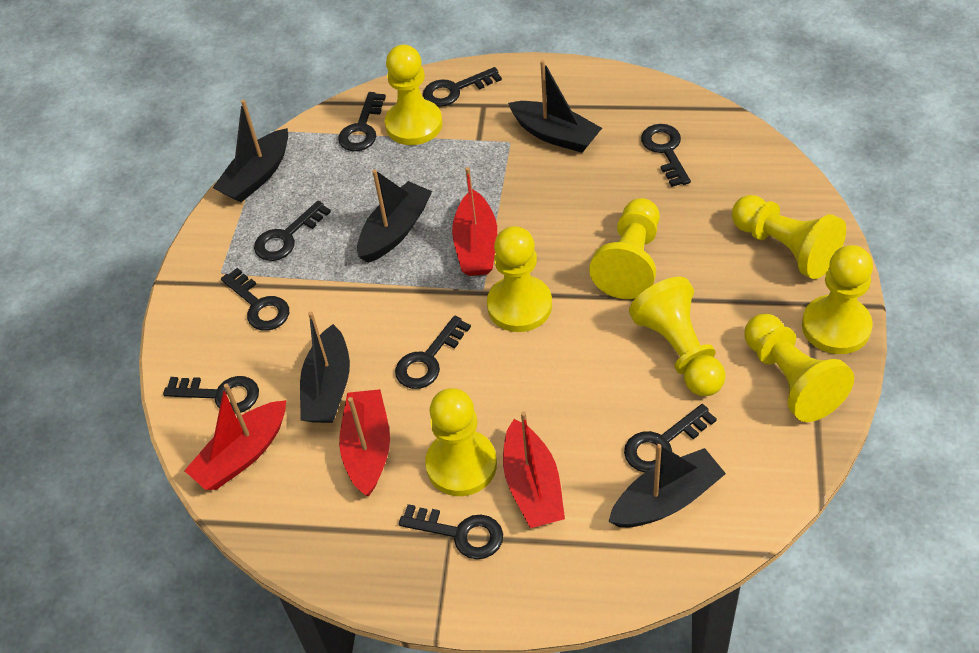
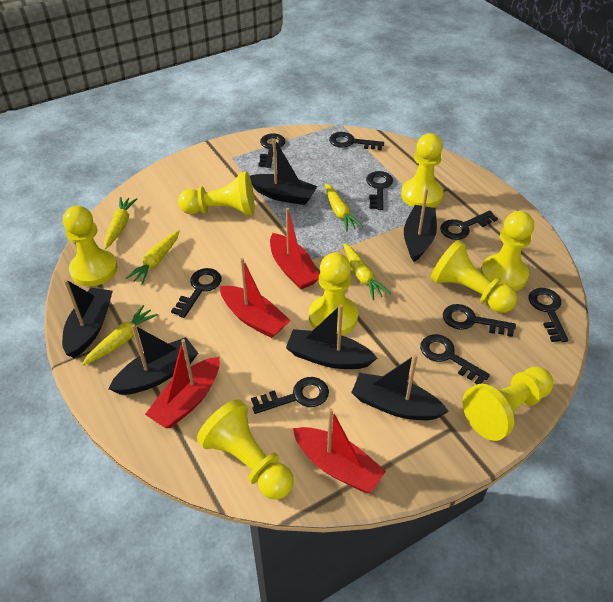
black boat: 5 -> 6
yellow carrot: 0 -> 5

